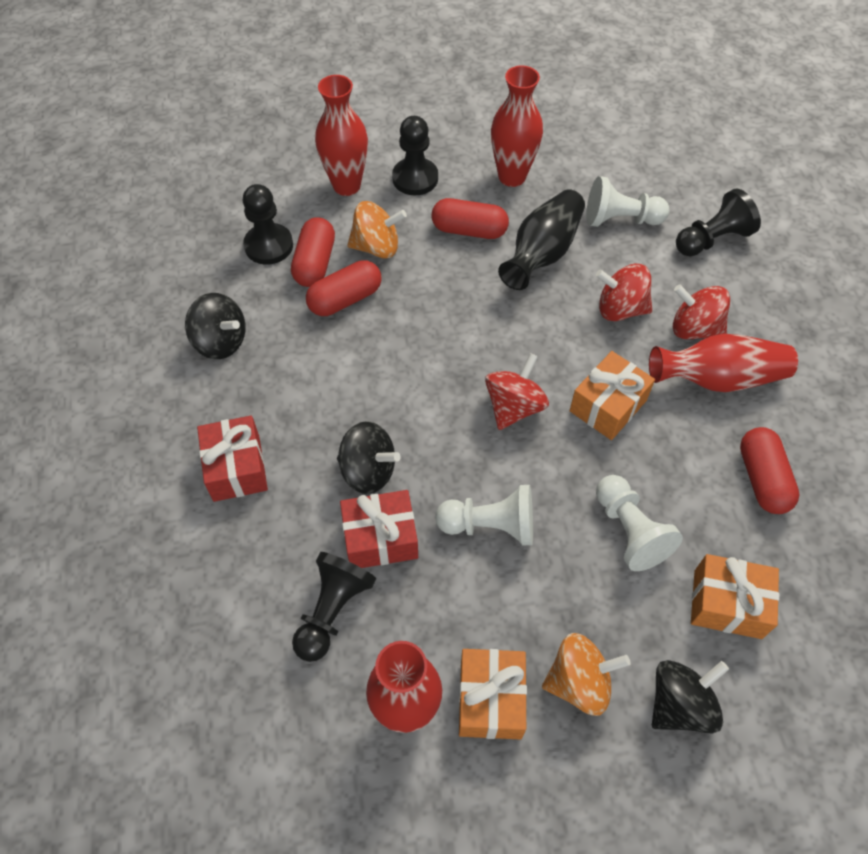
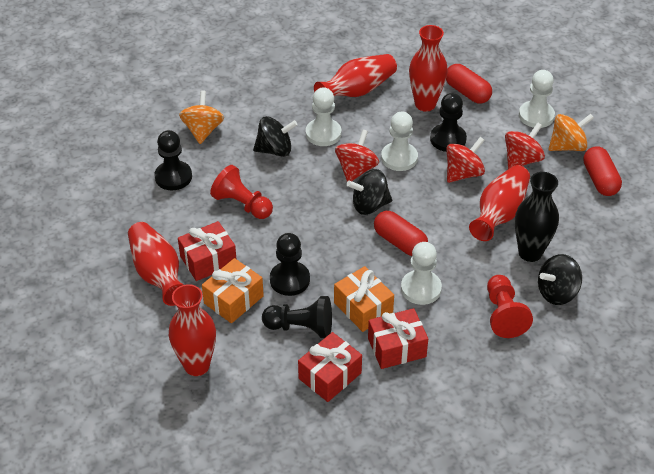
orange gift: 3 -> 2
red capsule: 4 -> 3
red gift: 2 -> 3
red pawn: 0 -> 2
red vase: 4 -> 5
white pawn: 3 -> 4

